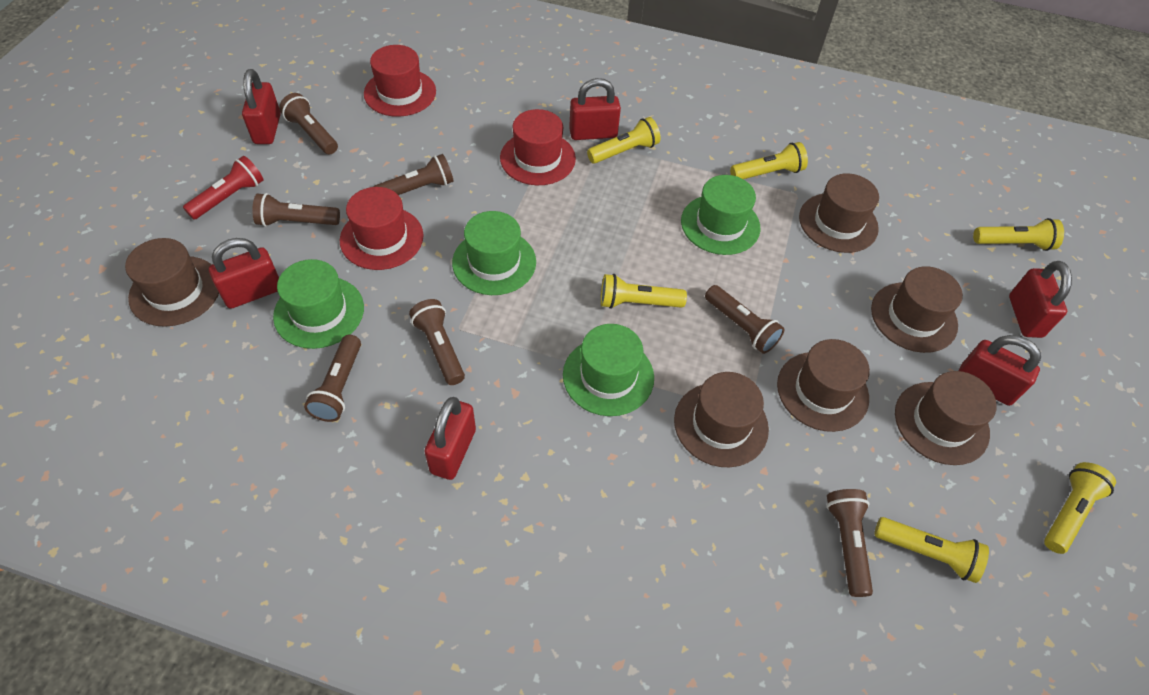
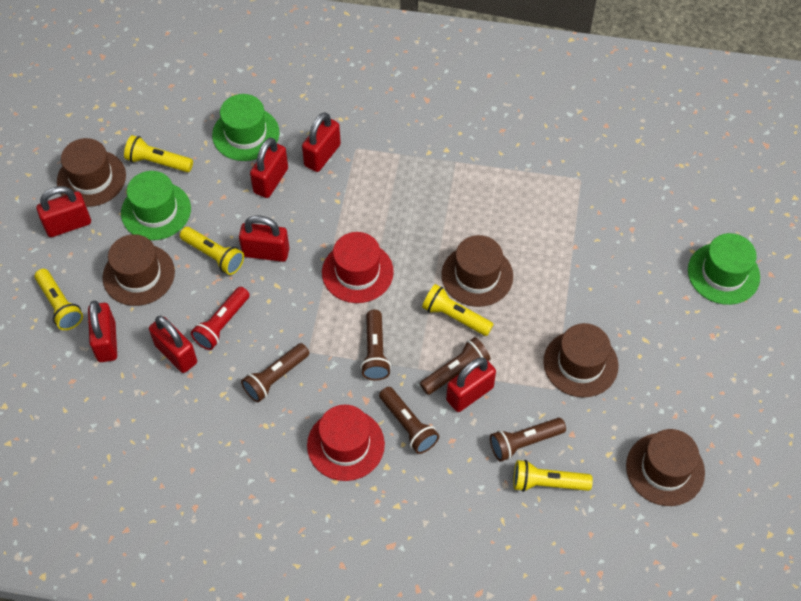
brown flashlight: 7 -> 5
brown hat: 6 -> 5
green hat: 4 -> 3
red hat: 3 -> 2
red padlock: 6 -> 7
yellow flashlight: 6 -> 5

